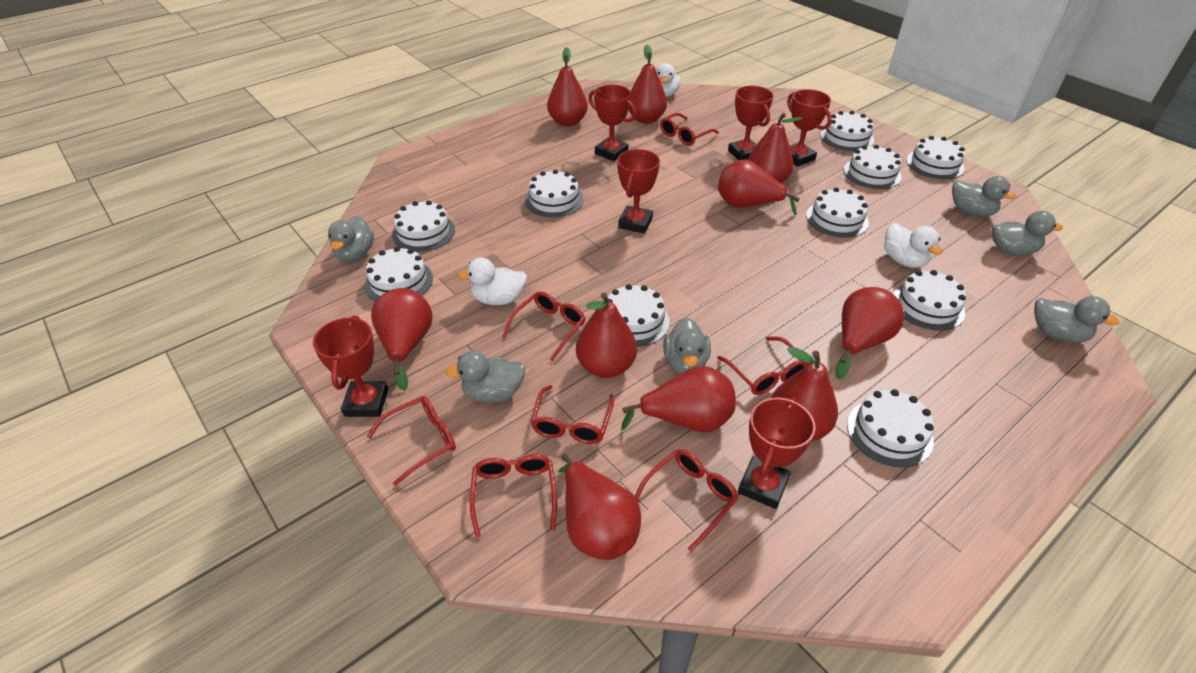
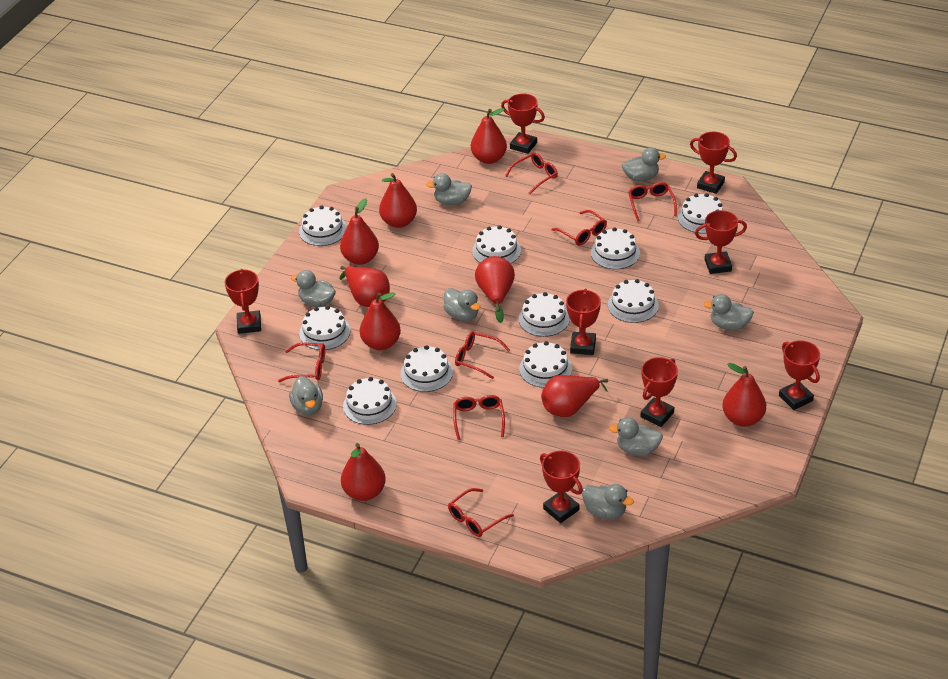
grey duck: 6 -> 8
red pear: 10 -> 9
red trophy: 6 -> 8
white duck: 3 -> 0

